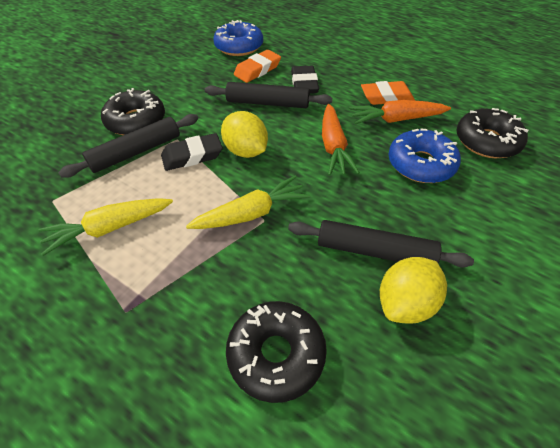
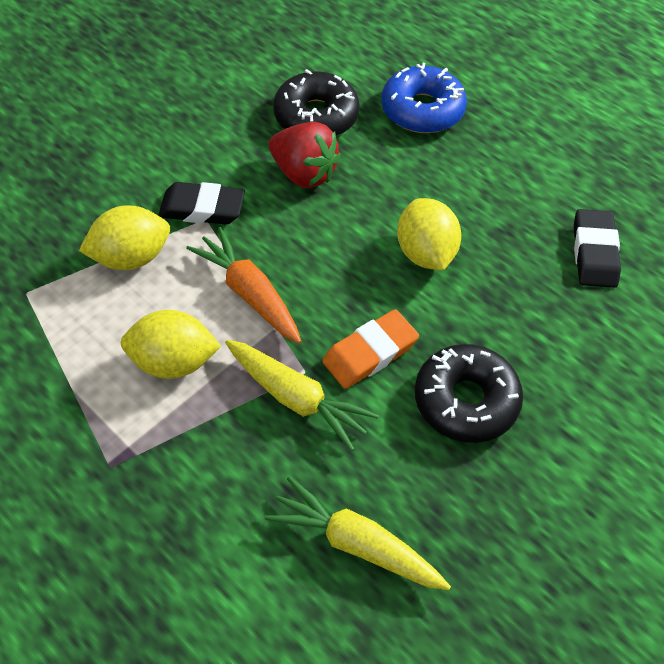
black donut: 3 -> 2
black rolling pin: 3 -> 0
blue donut: 2 -> 1
orange carrot: 2 -> 1
orange eraser: 2 -> 1
red strawberry: 0 -> 1
yellow lemon: 2 -> 3

